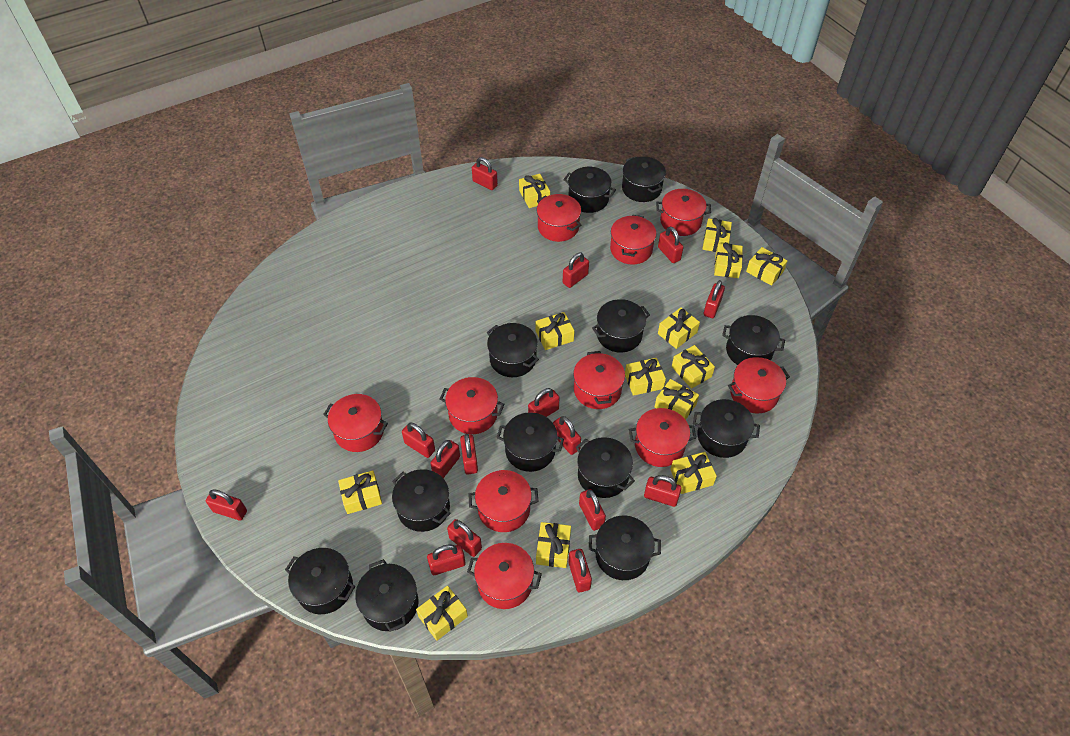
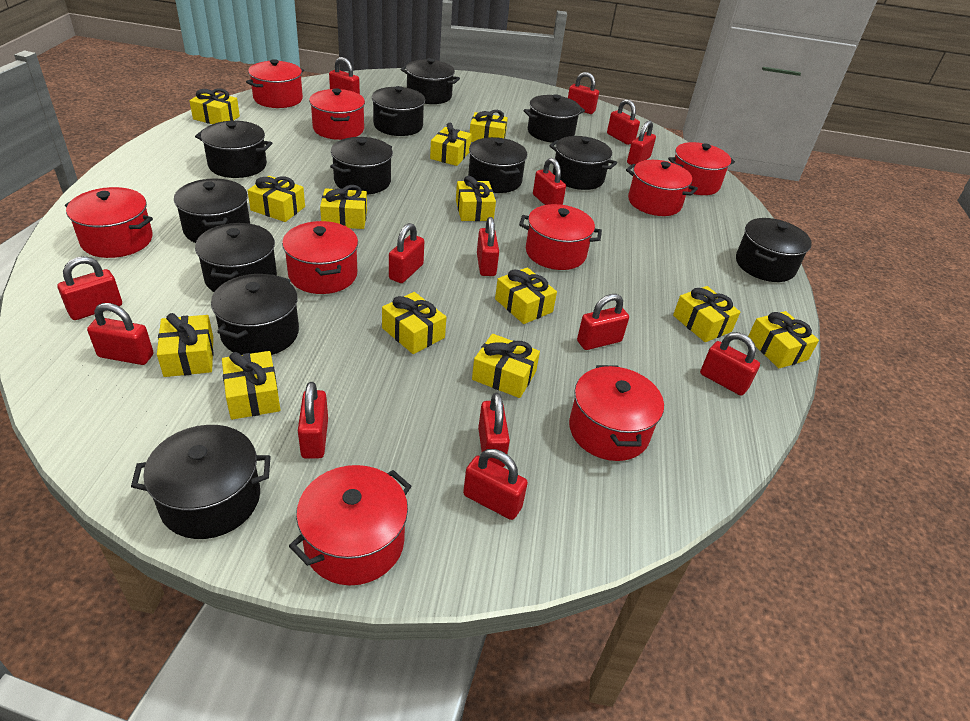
red padlock: 15 -> 14
red pot: 10 -> 9

